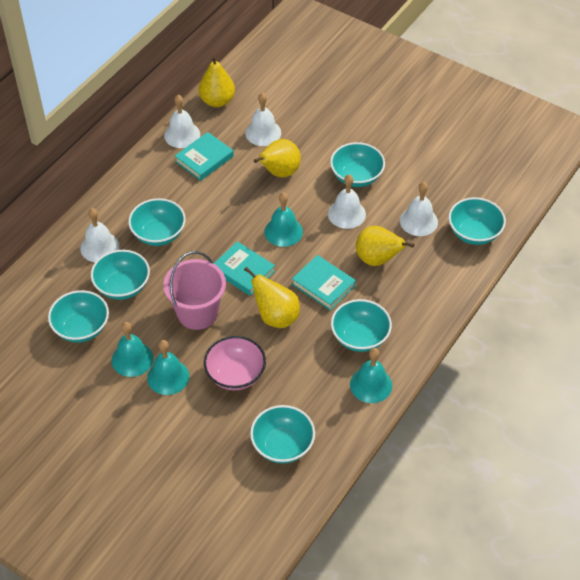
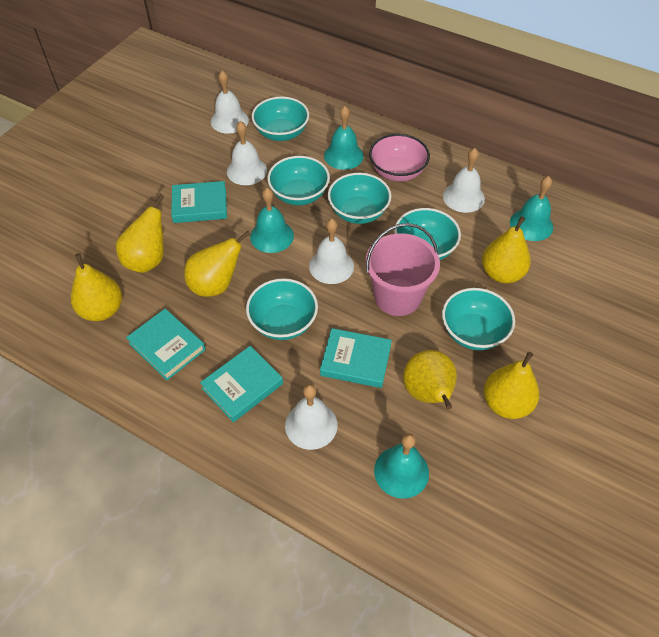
turquoise book: 3 -> 4
turquoise bowl: 7 -> 6
yellow pear: 4 -> 6

